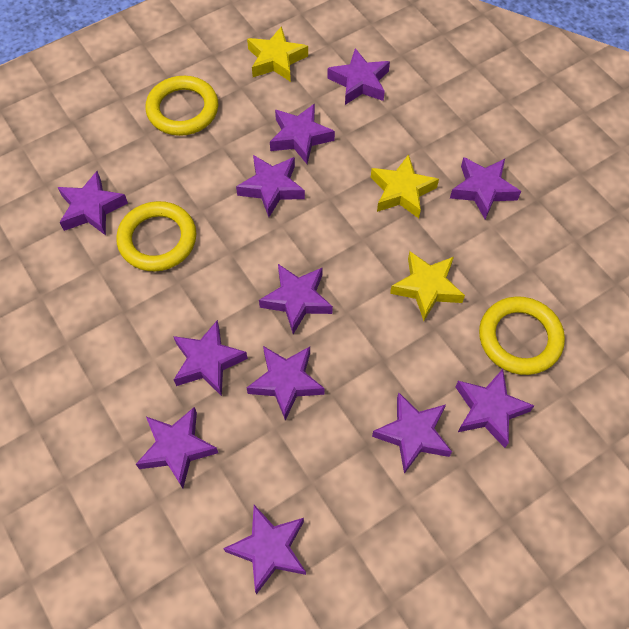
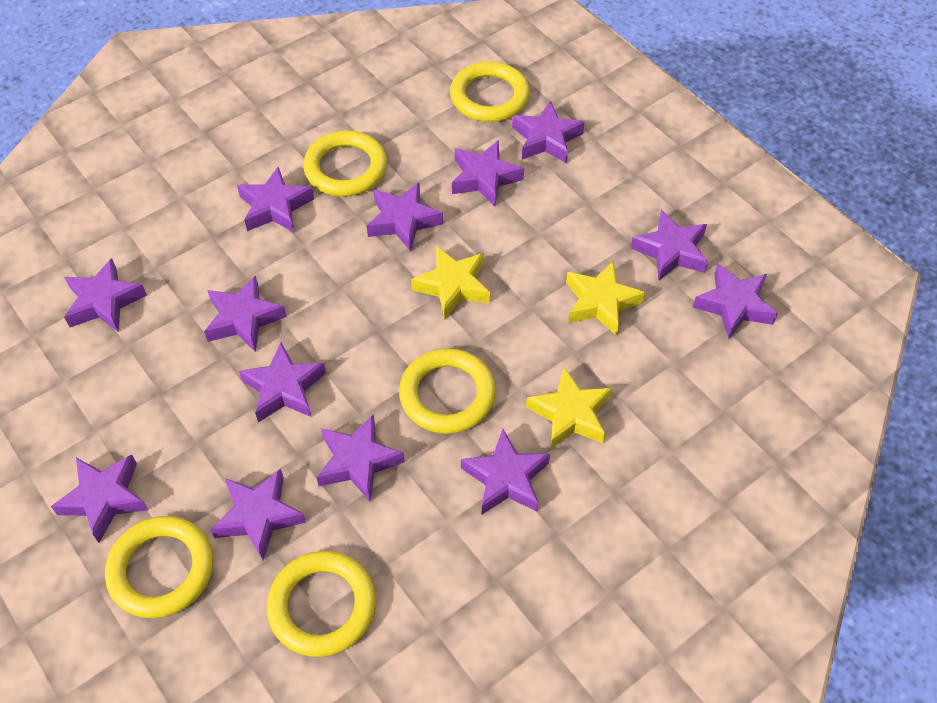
purple star: 12 -> 13
yellow ring: 3 -> 5

